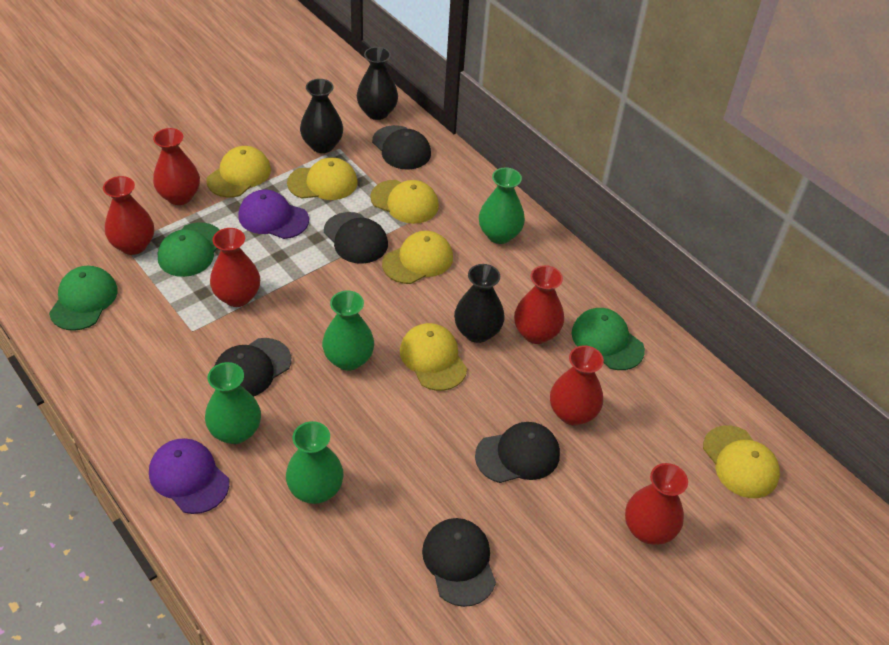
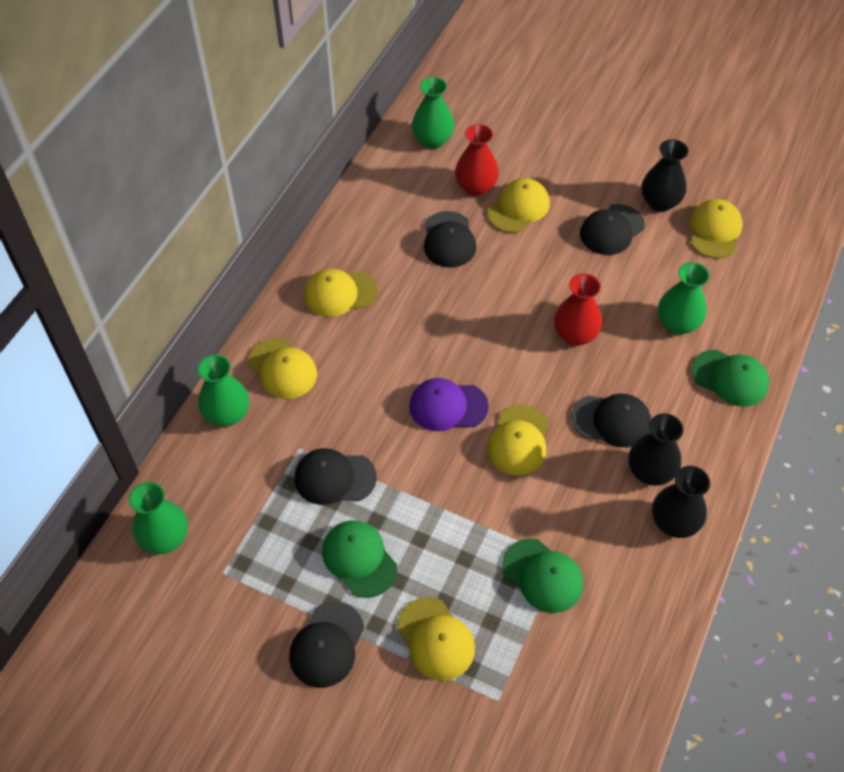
purple cap: 2 -> 1
red vase: 6 -> 2

